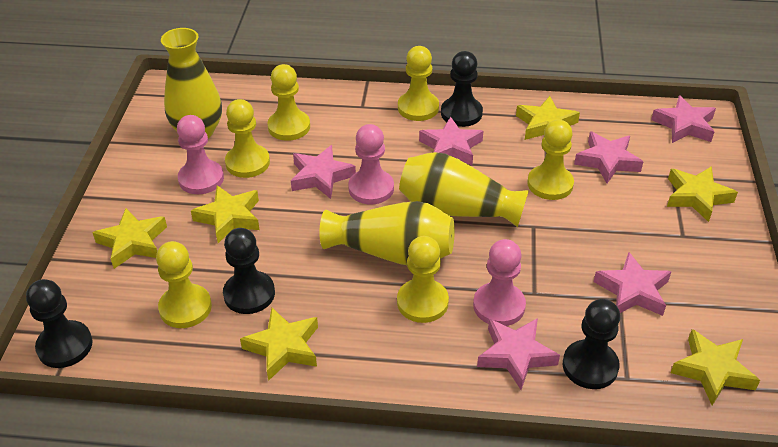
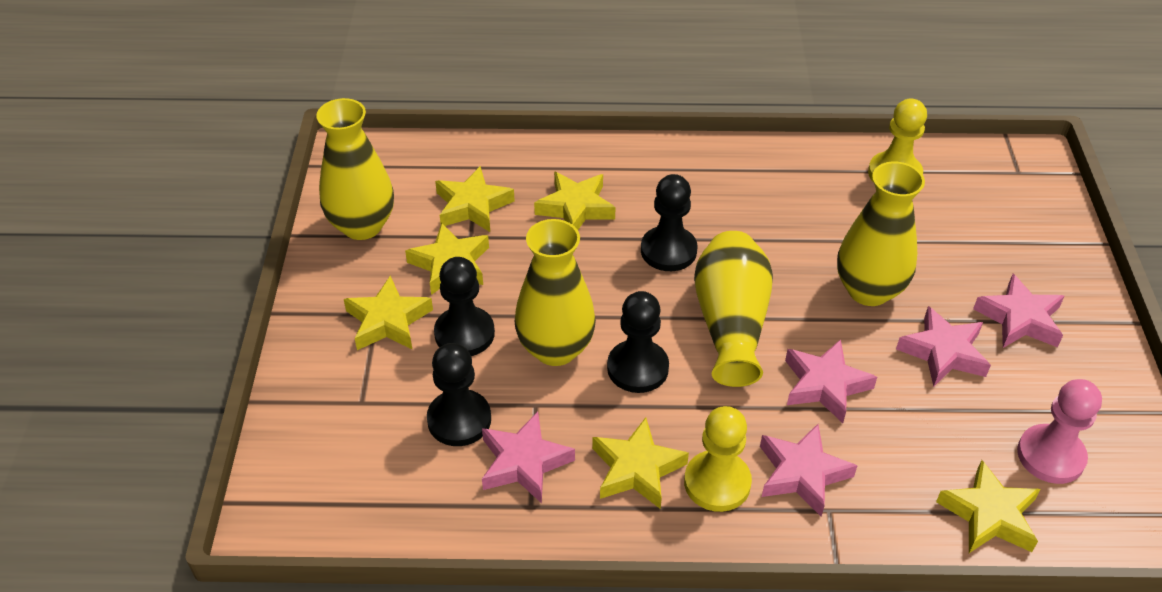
pink pawn: 3 -> 1
pink star: 6 -> 5
yellow pawn: 6 -> 2
yellow vase: 3 -> 4

